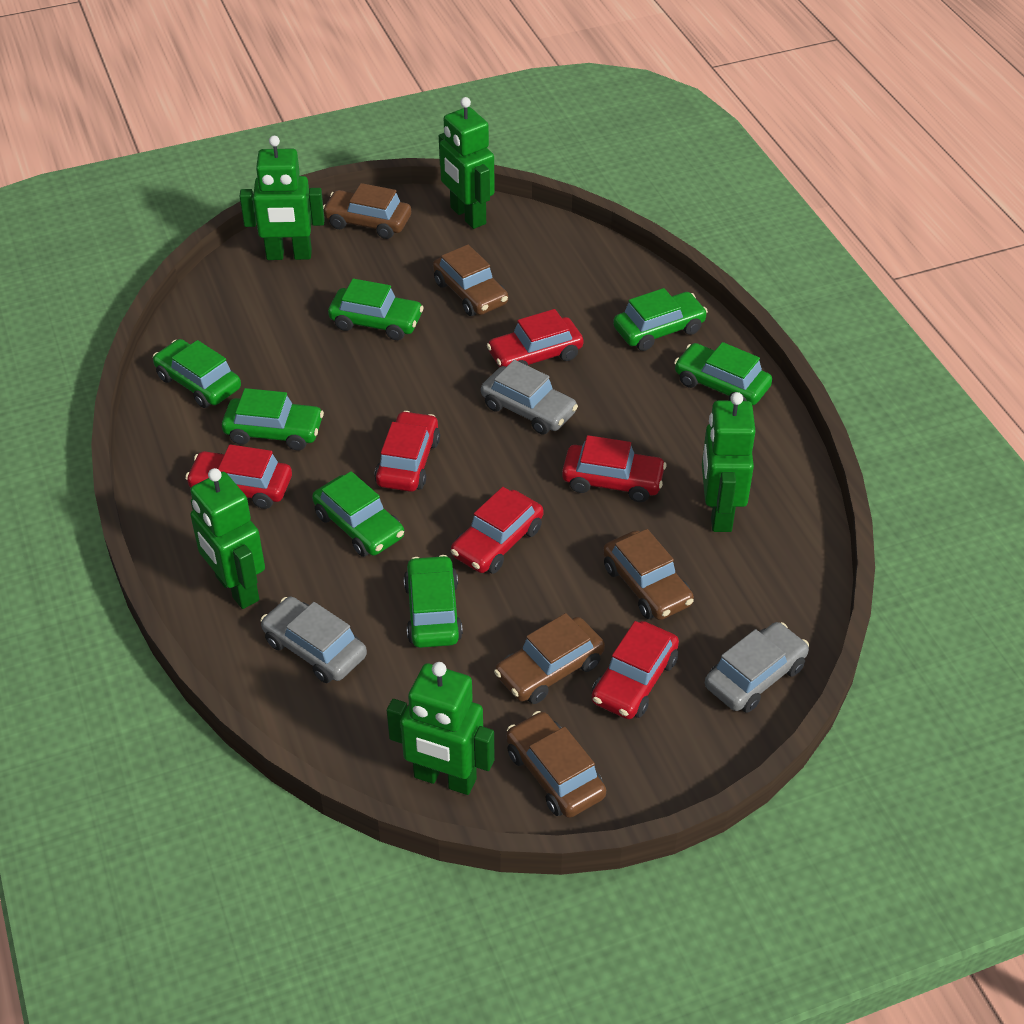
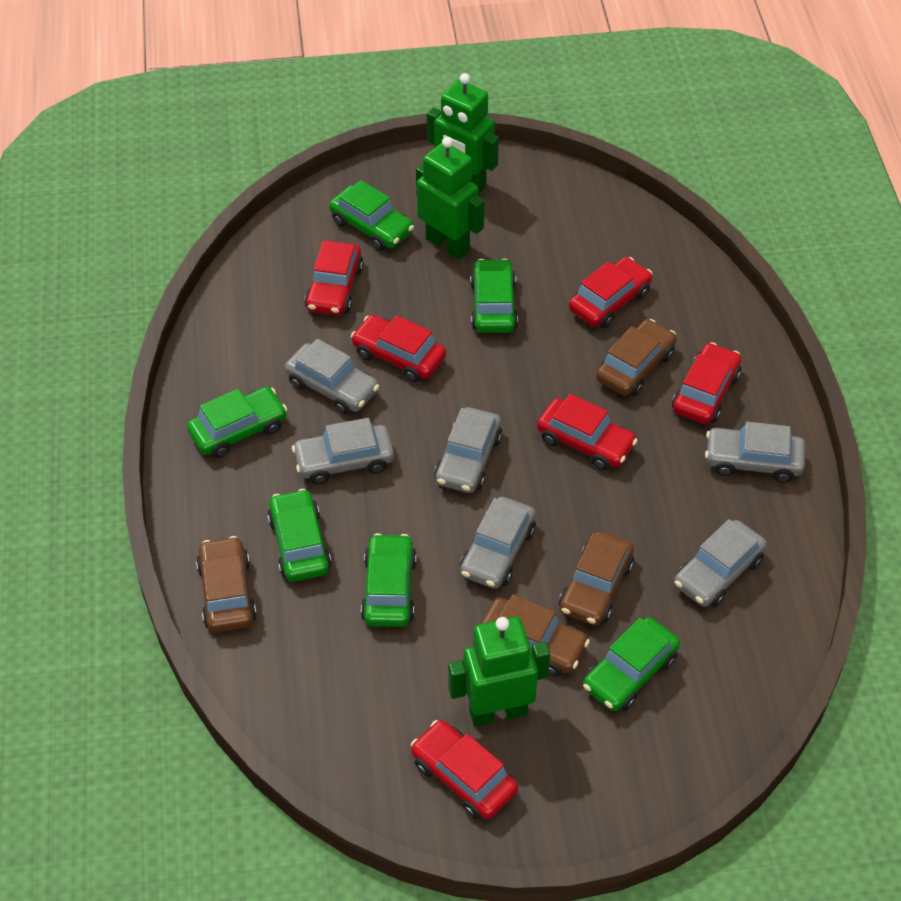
brown car: 5 -> 4
green car: 7 -> 6
green robot: 5 -> 3
grey car: 3 -> 6

